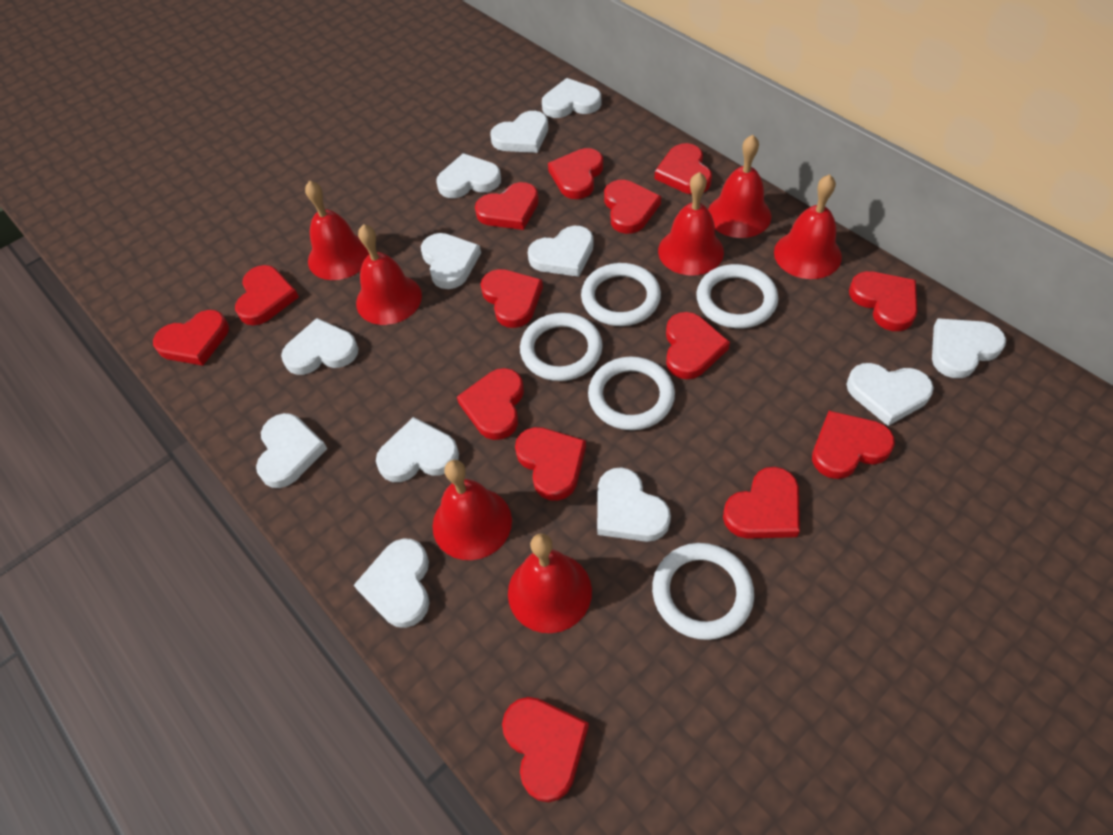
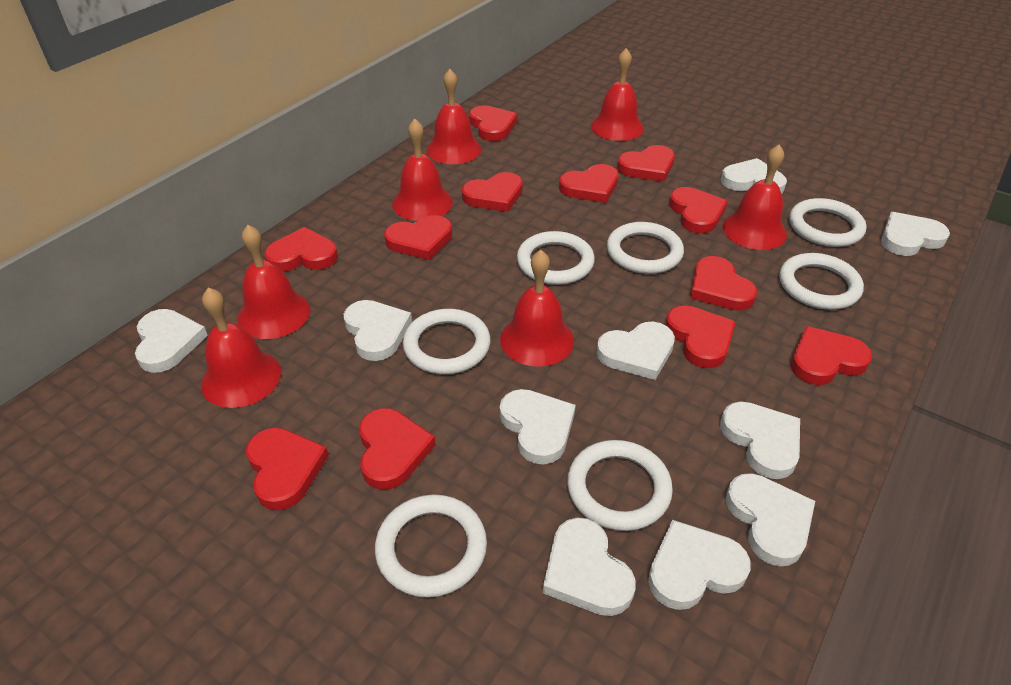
red heart: 14 -> 12
white heart: 12 -> 10
white ring: 5 -> 7

